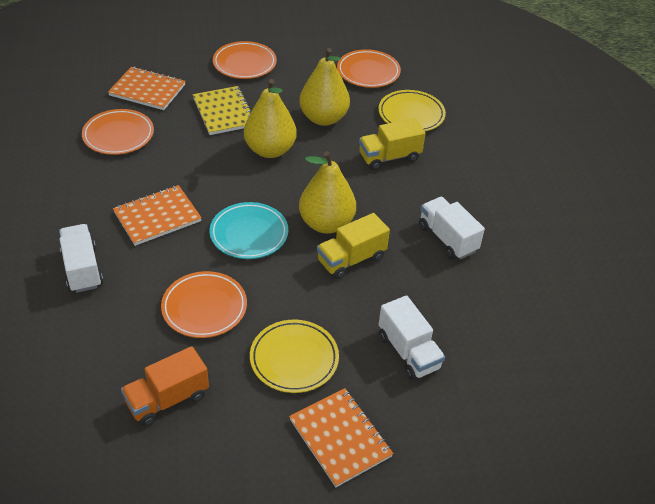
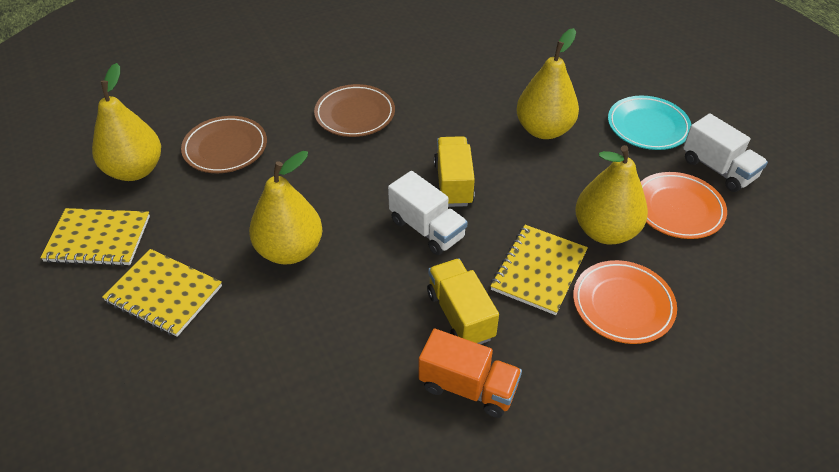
brown plate: 0 -> 2
orange notebook: 3 -> 0
orange plate: 4 -> 2
white truck: 3 -> 2
yellow notebook: 1 -> 3
yellow pear: 3 -> 4
yellow plate: 2 -> 0

